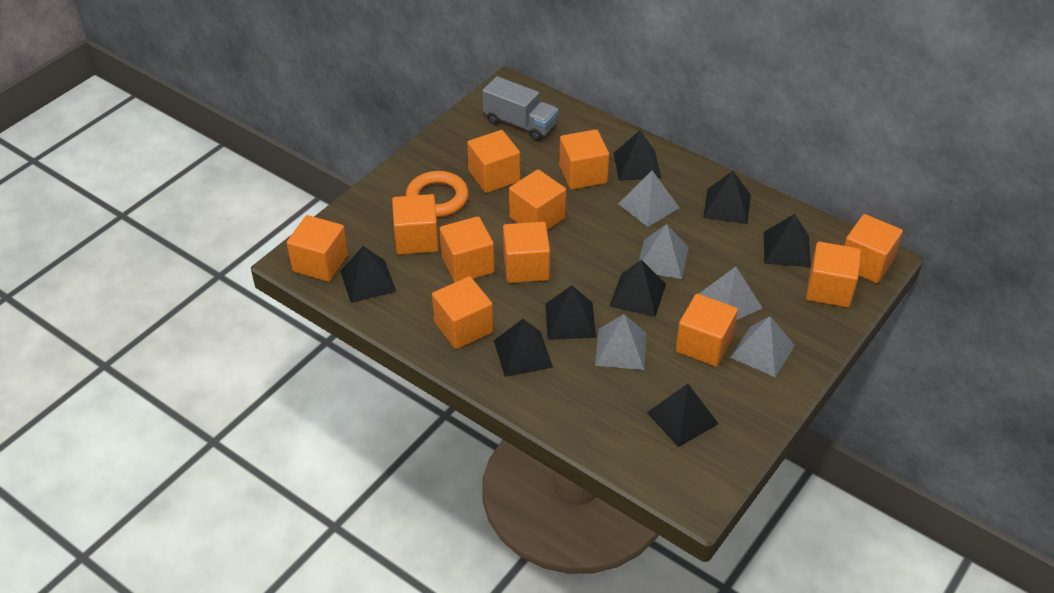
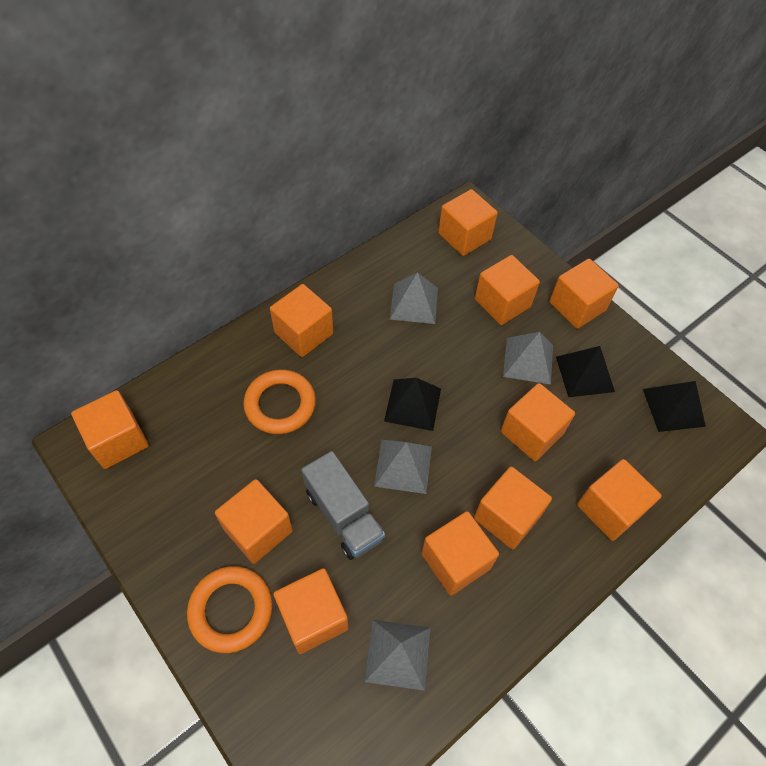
black pyramid: 8 -> 3
grey pyramid: 5 -> 4
orange ring: 1 -> 2

